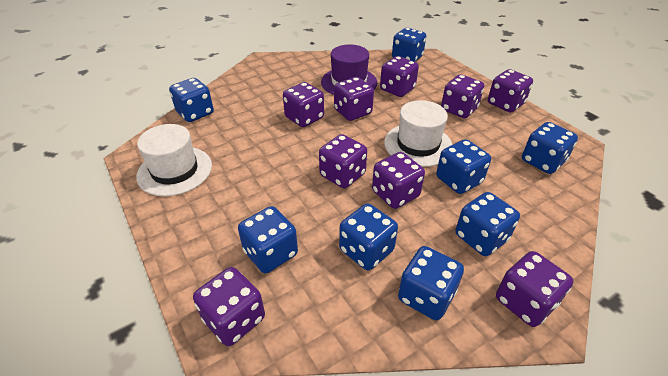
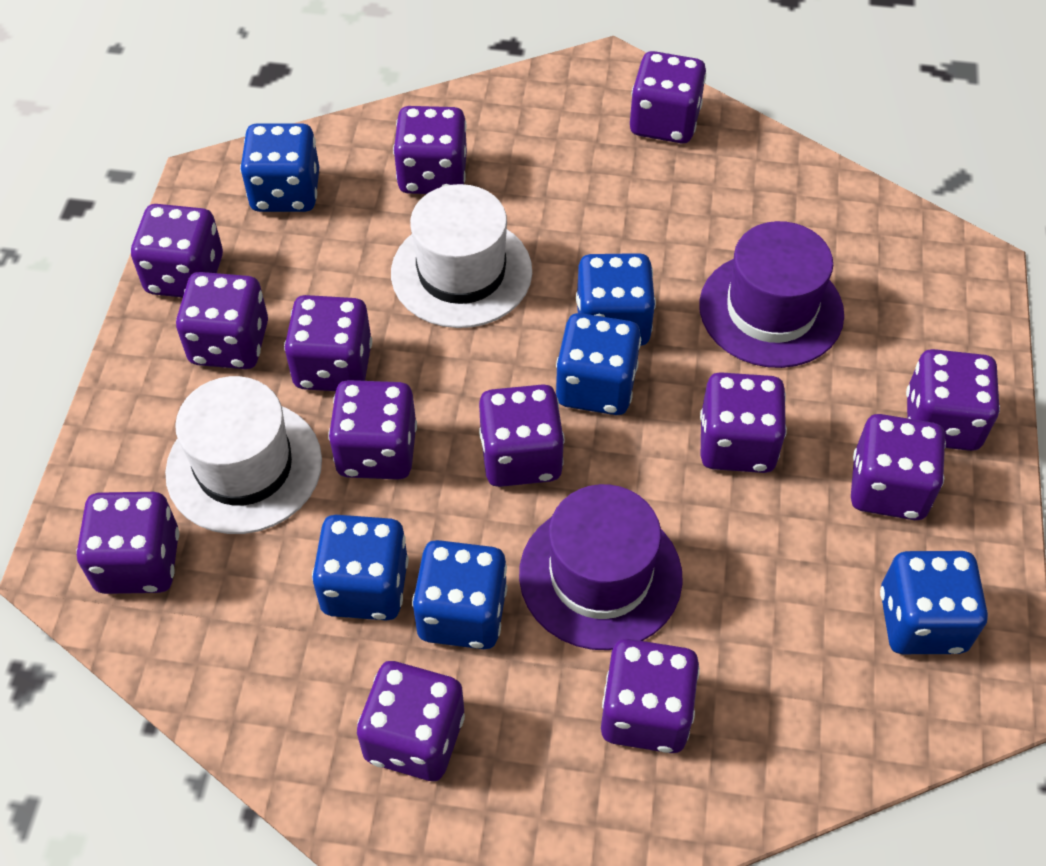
blue dice: 8 -> 6
purple dice: 9 -> 13
purple hat: 1 -> 2

